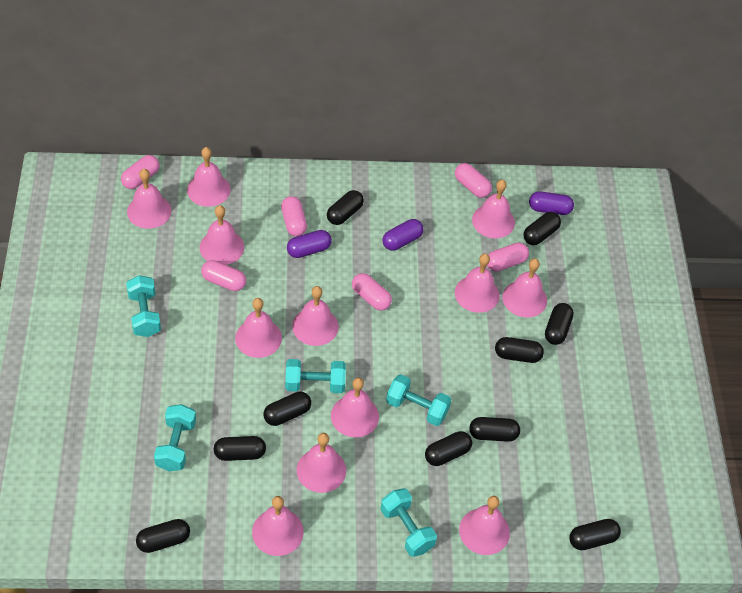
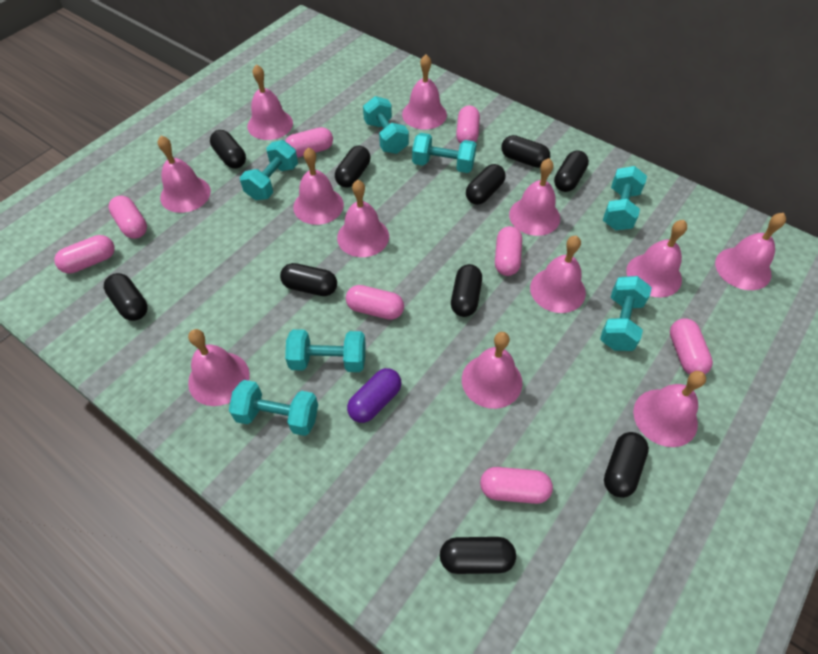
pink capsule: 6 -> 8
purple capsule: 3 -> 1
turquoise dumbbell: 5 -> 7

